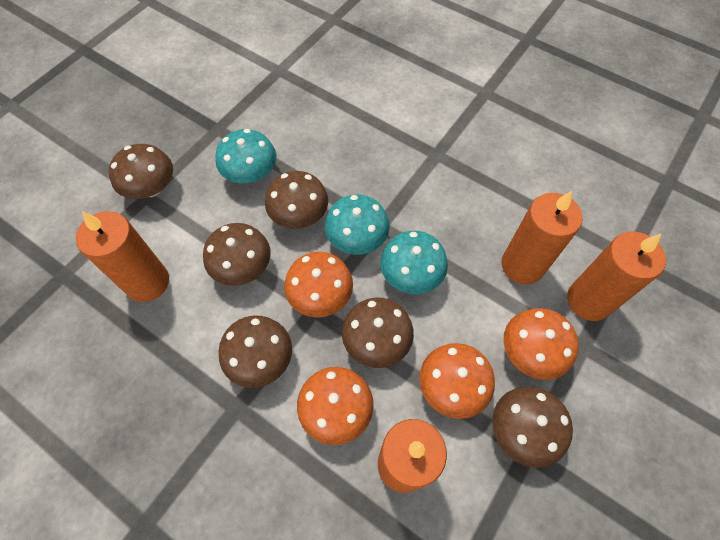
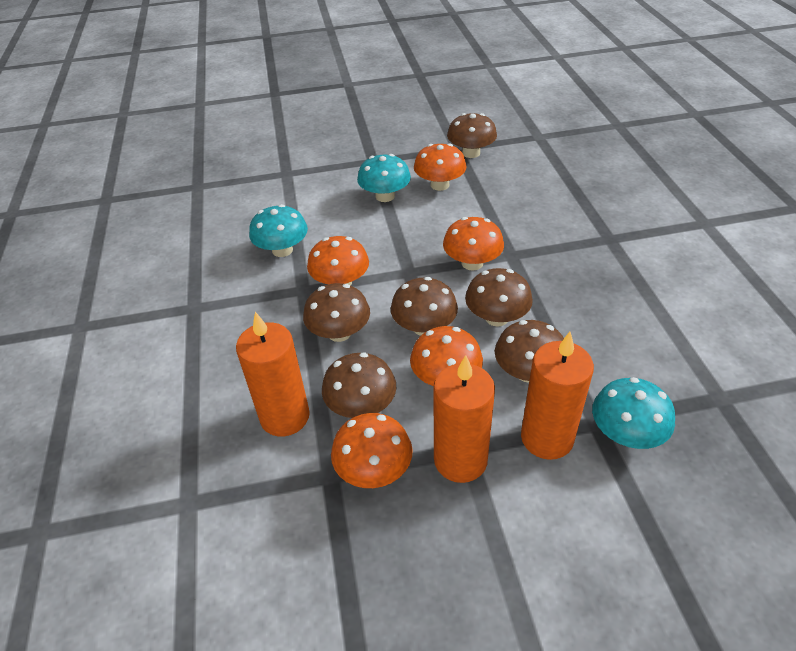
orange candle: 4 -> 3
orange mushroom: 4 -> 5

